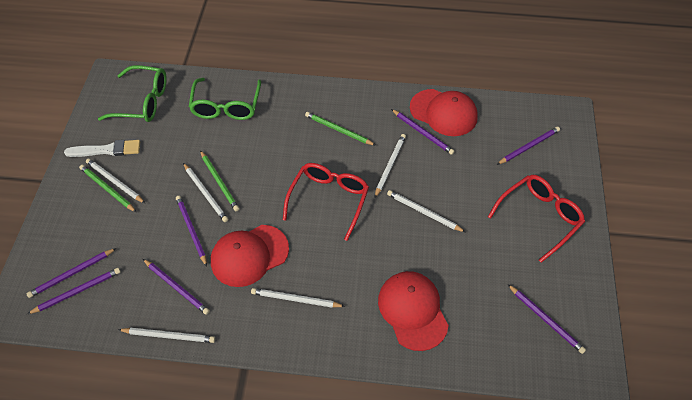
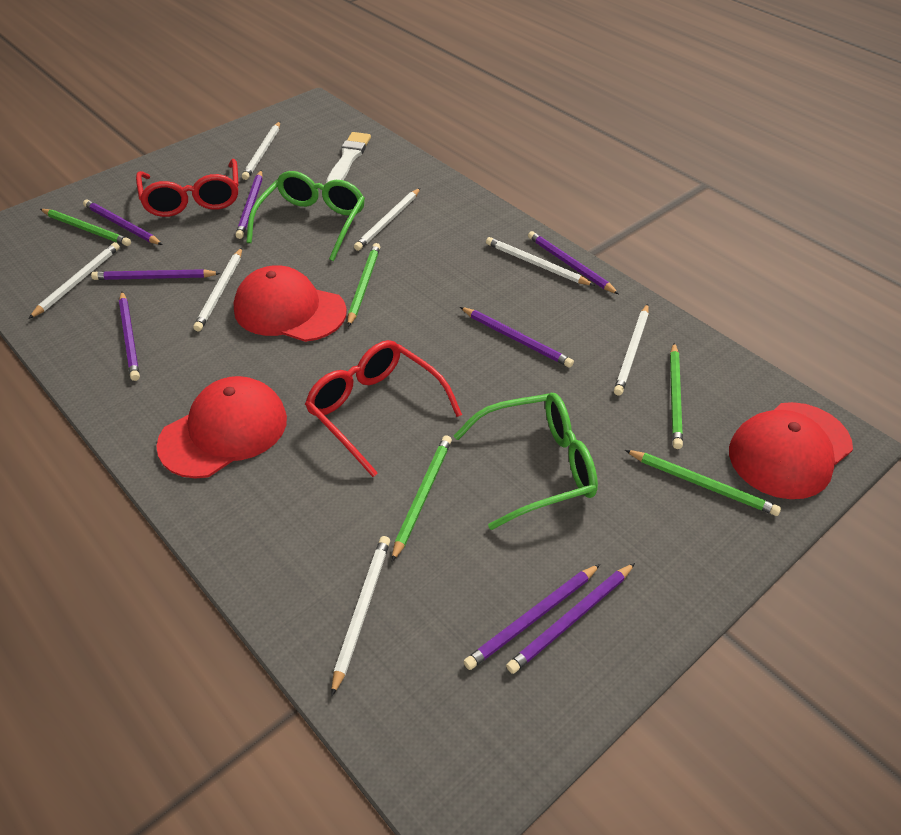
green pencil: 3 -> 5
purple pencil: 7 -> 8
white pencil: 6 -> 7

